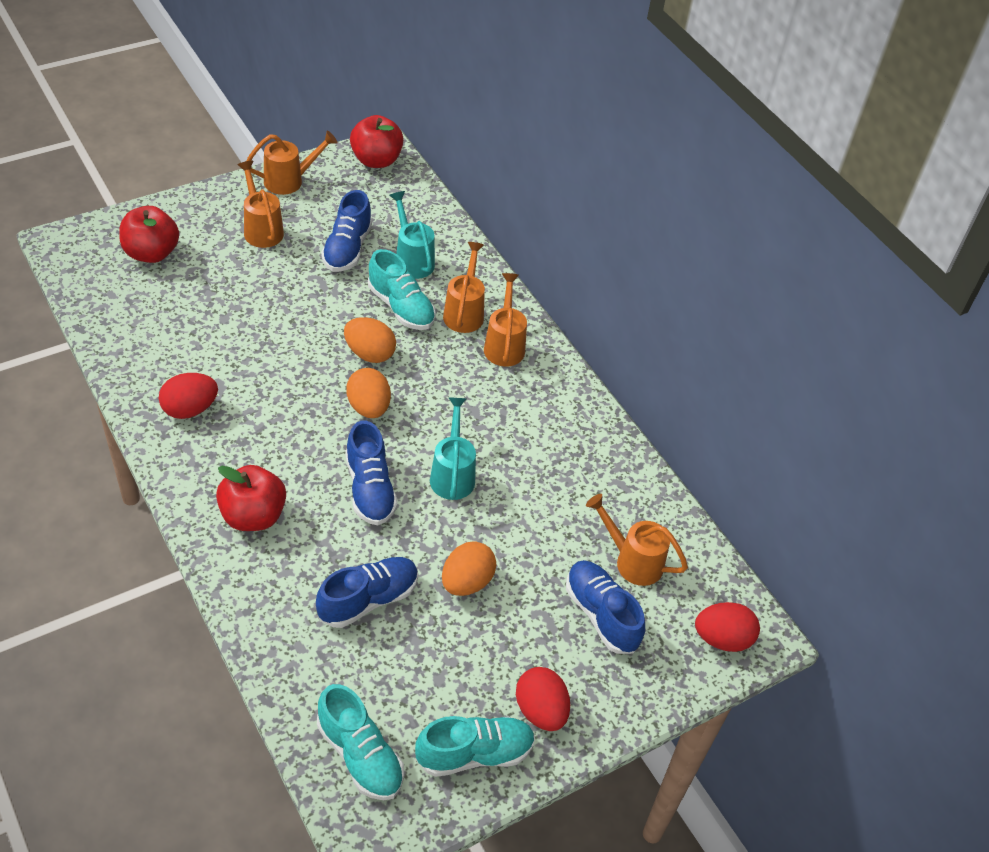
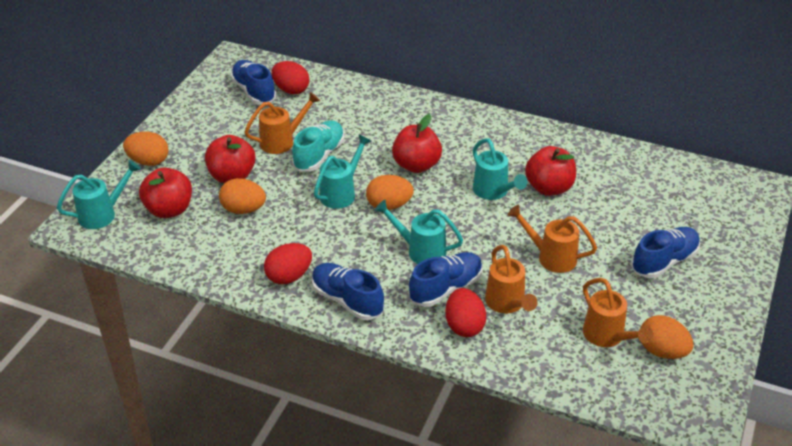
orange egg: 3 -> 4
orange watering can: 5 -> 4
red apple: 3 -> 4
turquoise shoe: 3 -> 1
turquoise watering can: 2 -> 4

